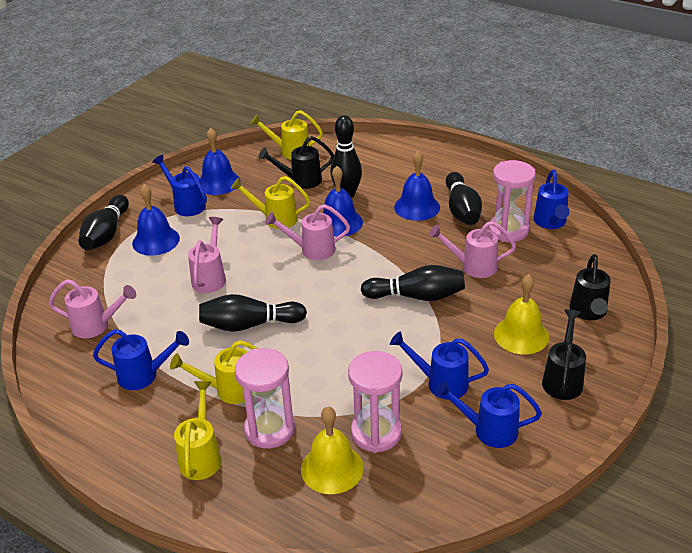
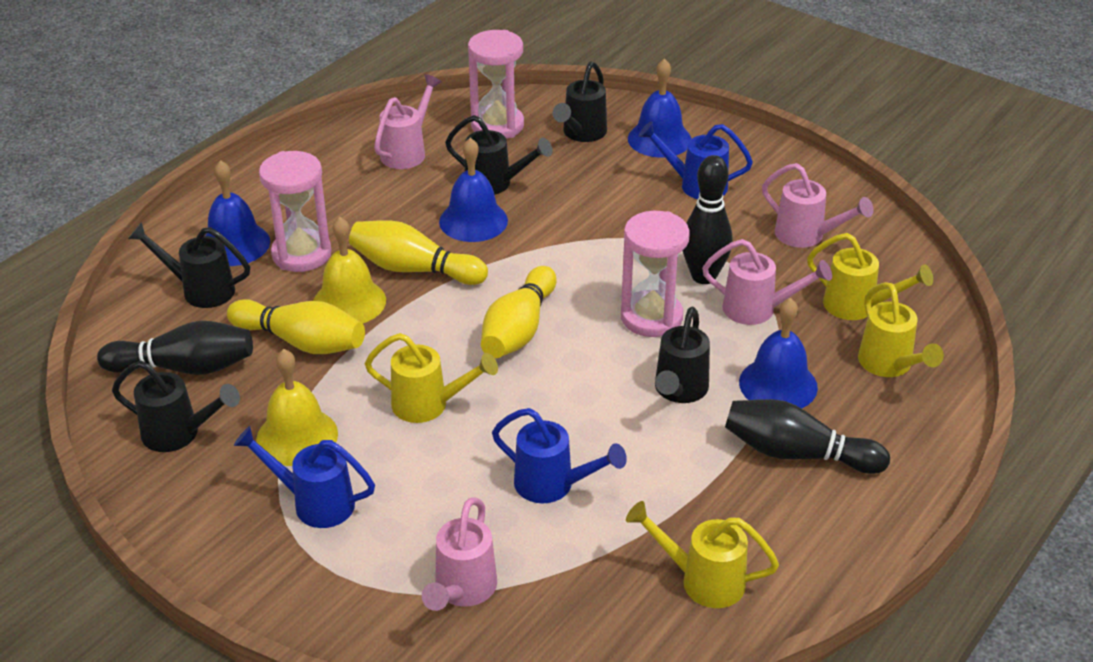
black bowling pin: 5 -> 3
black watering can: 3 -> 5
blue watering can: 5 -> 3
yellow bowling pin: 0 -> 3

